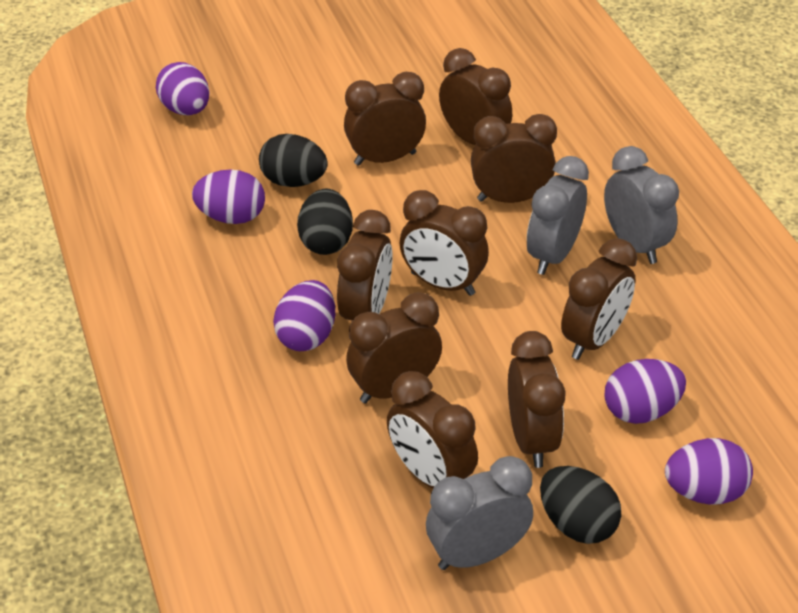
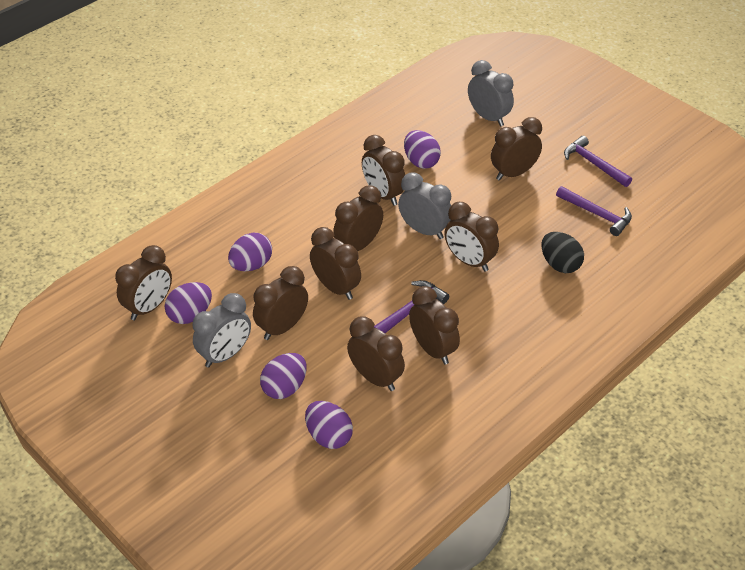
black egg: 3 -> 1
purple hammer: 0 -> 3

